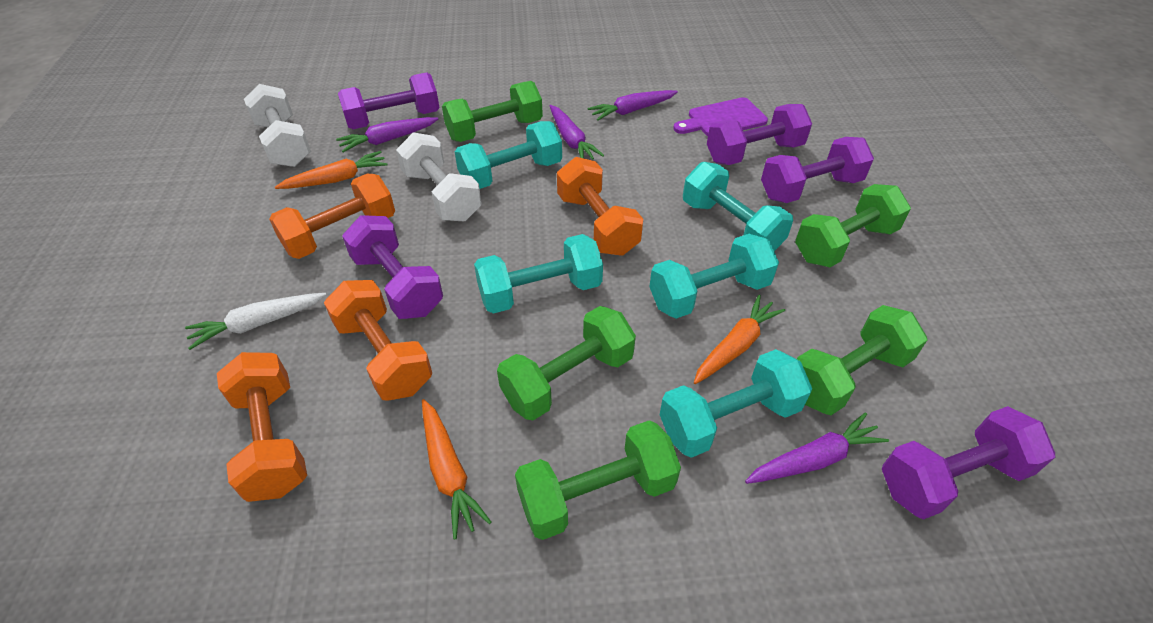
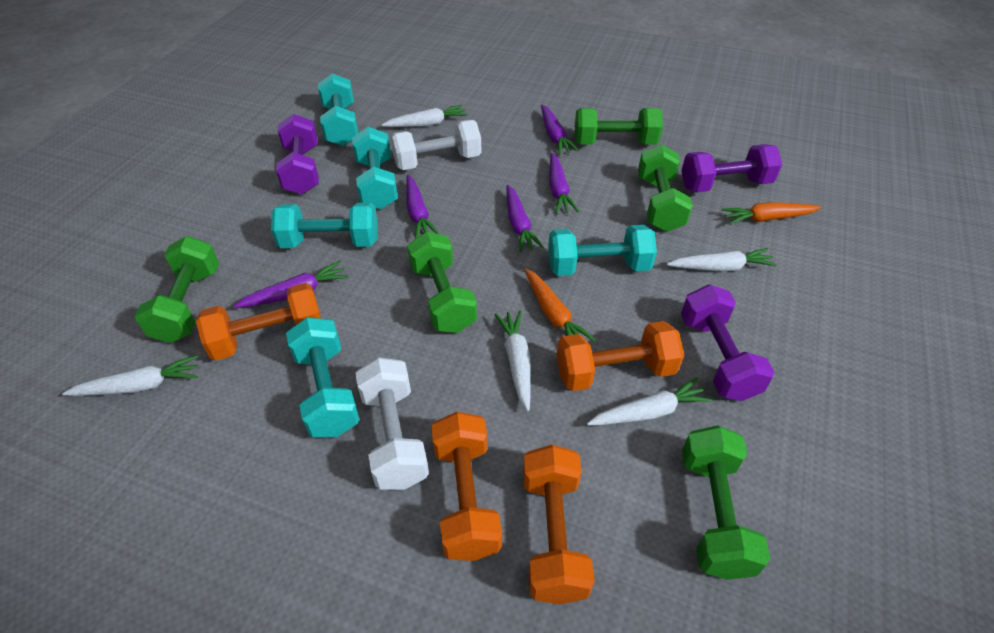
orange carrot: 3 -> 2
purple carrot: 4 -> 5
purple cutting board: 1 -> 0
purple dumbbell: 5 -> 3
white carrot: 1 -> 5

